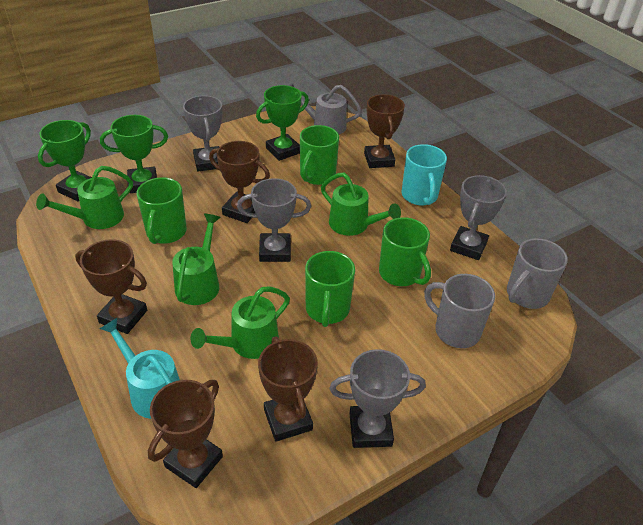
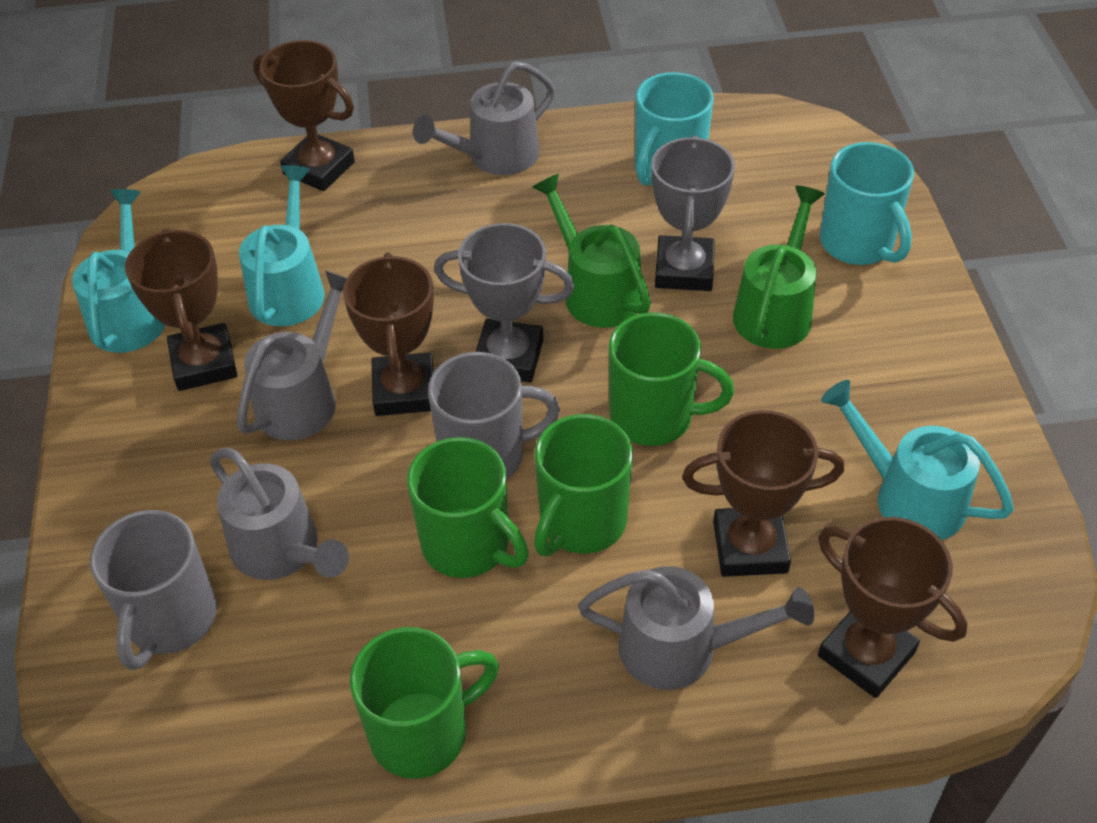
green trophy: 3 -> 0
green watering can: 4 -> 2
grey trophy: 4 -> 2
grey watering can: 1 -> 4
turquoise mug: 1 -> 2
turquoise watering can: 1 -> 3

